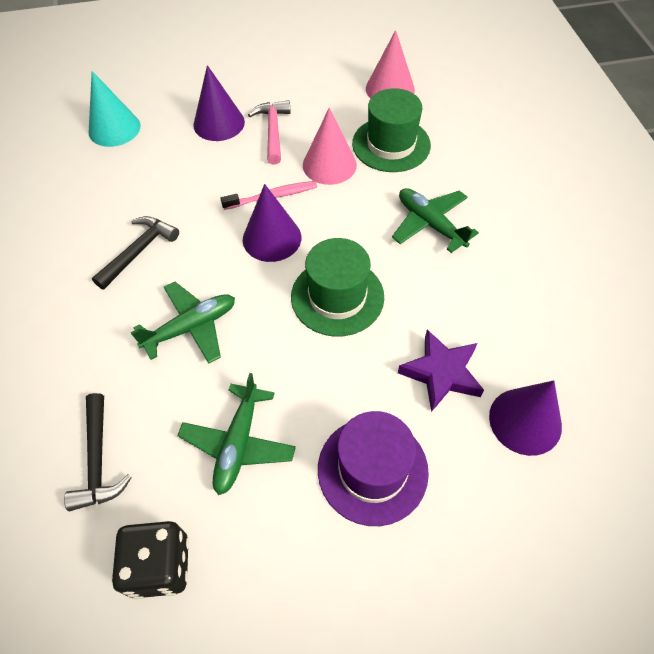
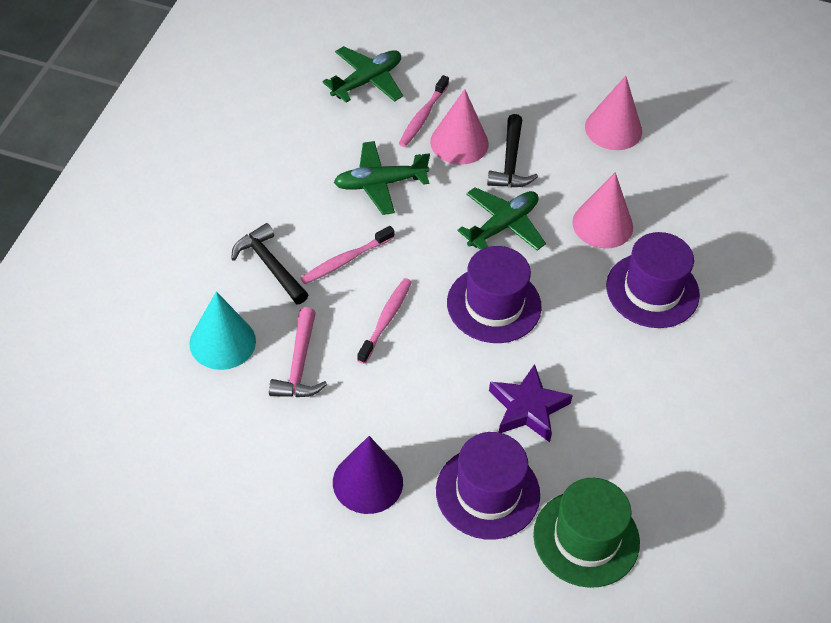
black dice: 1 -> 0
green hat: 2 -> 1
pink cone: 2 -> 3
pink toothbrush: 1 -> 3
purple cone: 3 -> 1
purple hat: 1 -> 3

